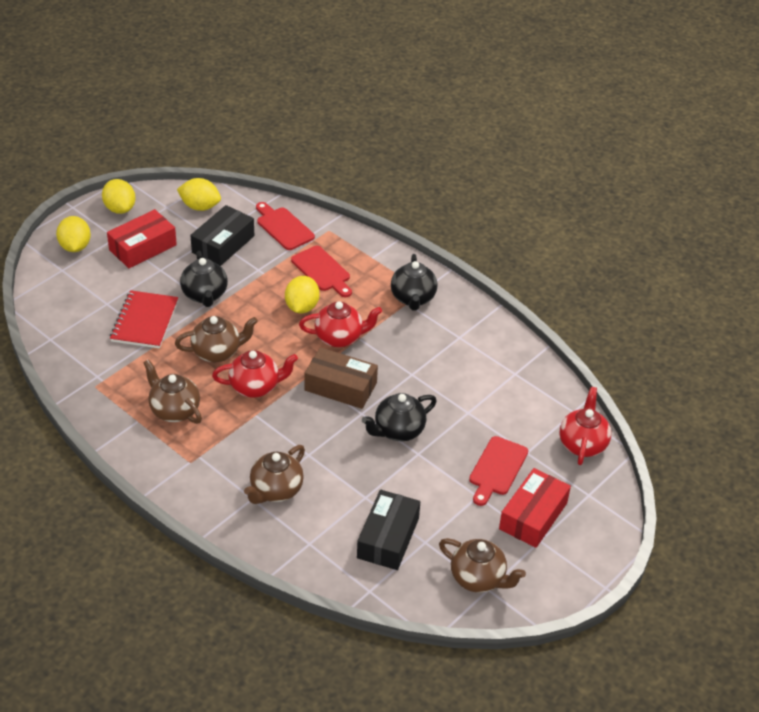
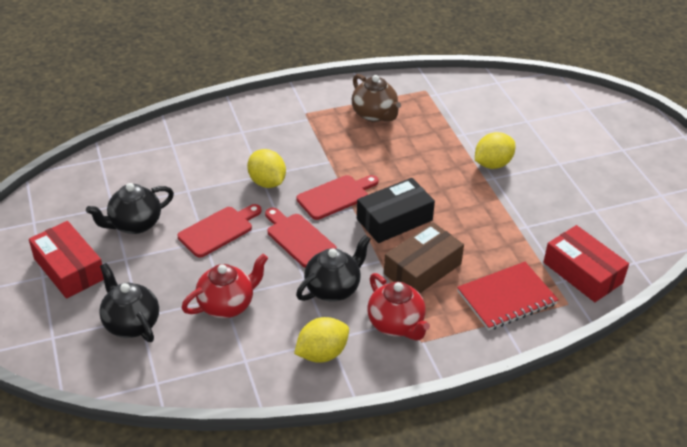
black box: 2 -> 1
brown teapot: 4 -> 1
red teapot: 3 -> 2
yellow lemon: 4 -> 3

